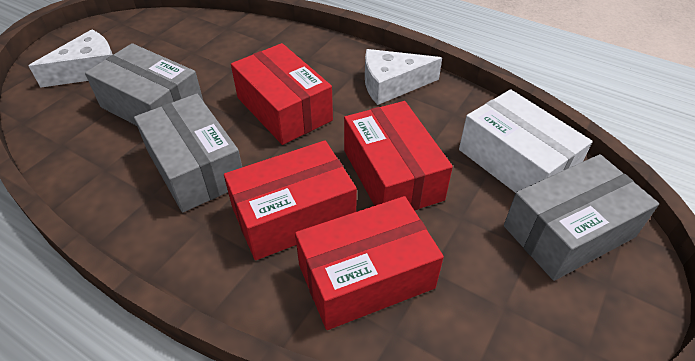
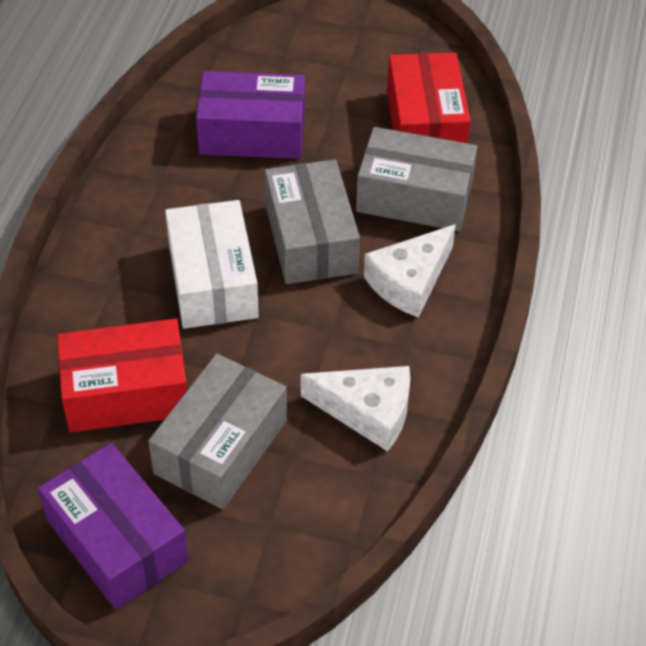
purple box: 0 -> 2
red box: 4 -> 2

